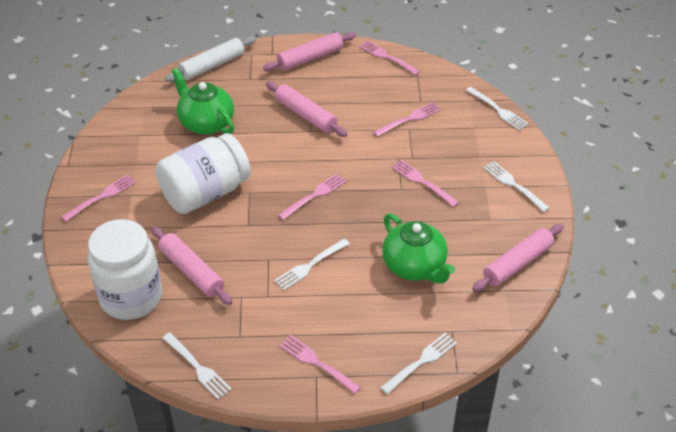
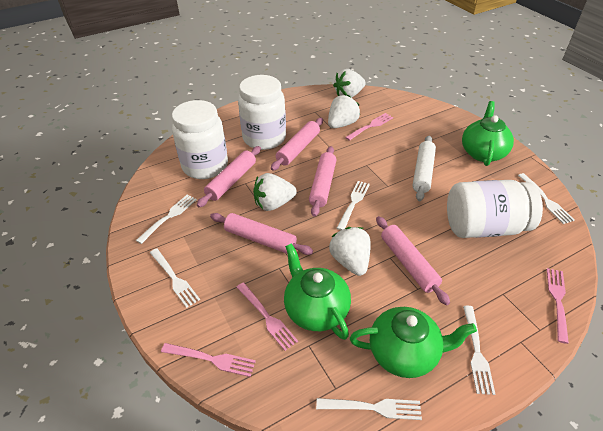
green teapot: 2 -> 3
pink fork: 6 -> 4
pink rolling pin: 4 -> 5
white fork: 5 -> 6
white jar: 2 -> 3
white strawberry: 0 -> 4

